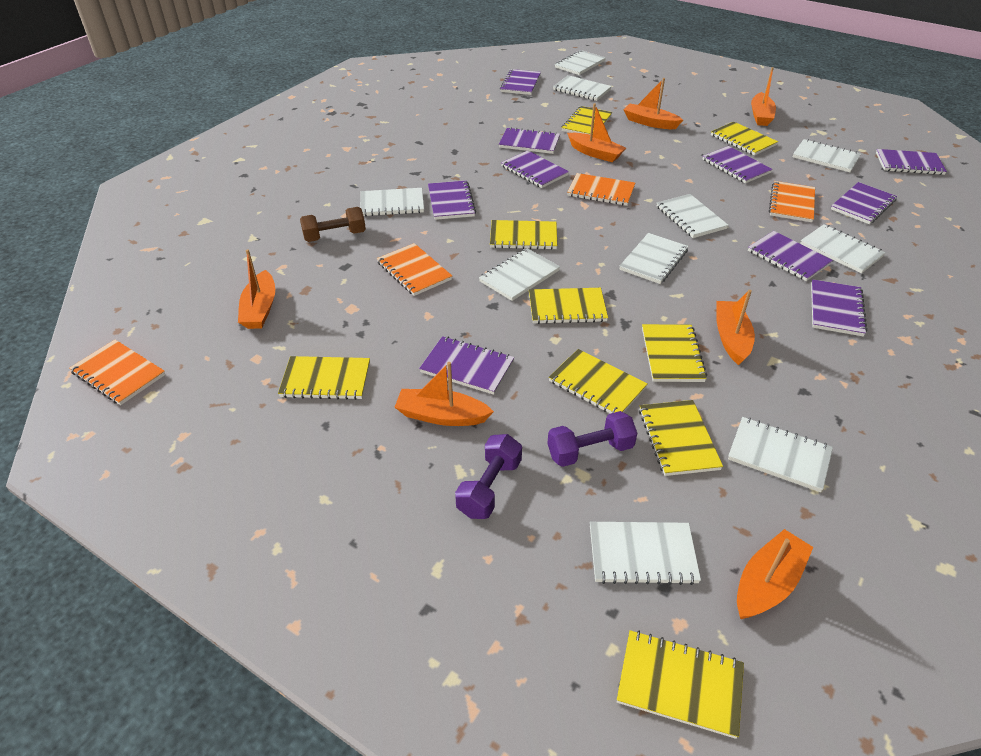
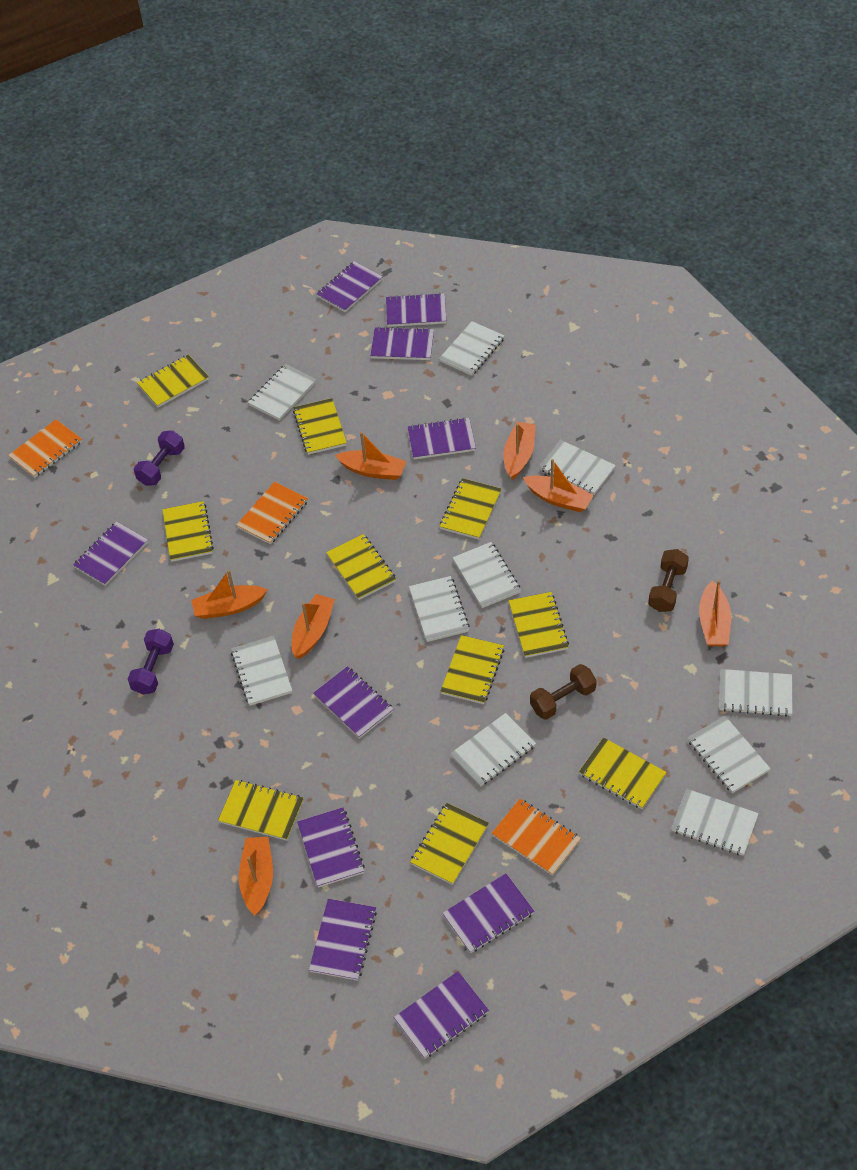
brown dumbbell: 1 -> 2
orange notebook: 4 -> 3
yellow notebook: 9 -> 10

